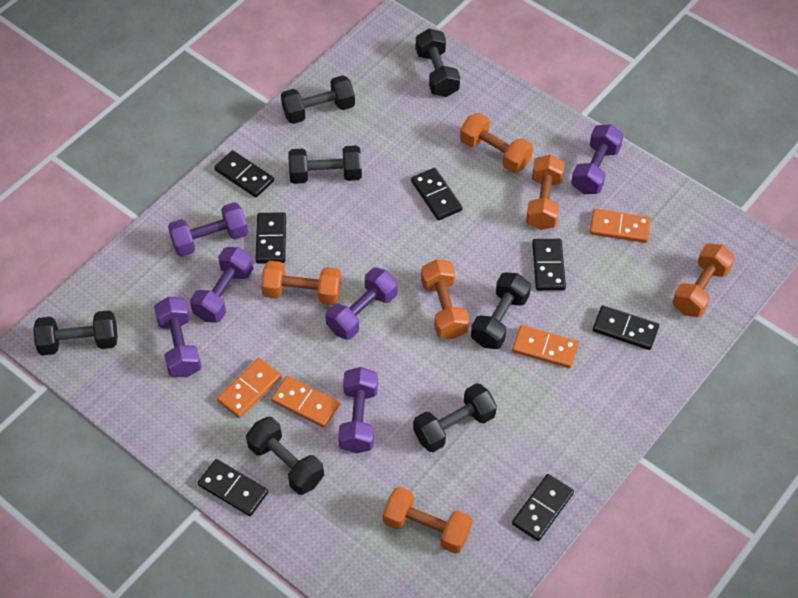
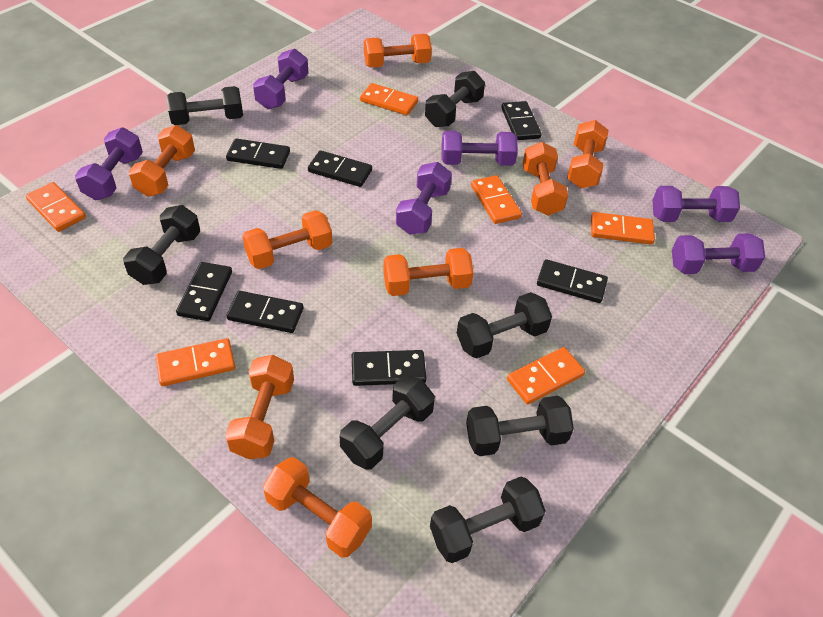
orange domino: 4 -> 6
orange dumbbell: 6 -> 8

